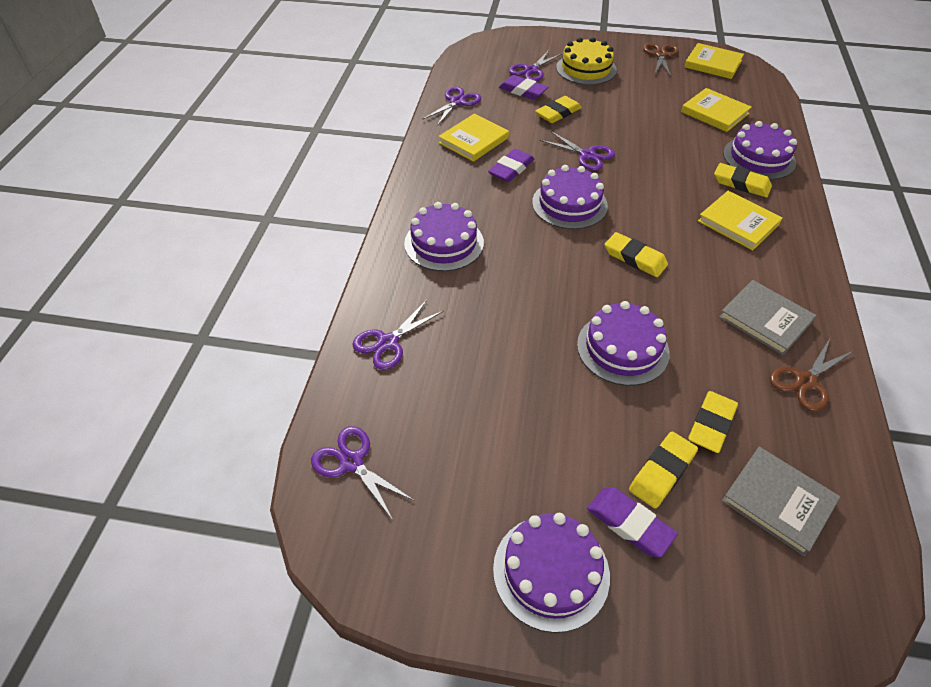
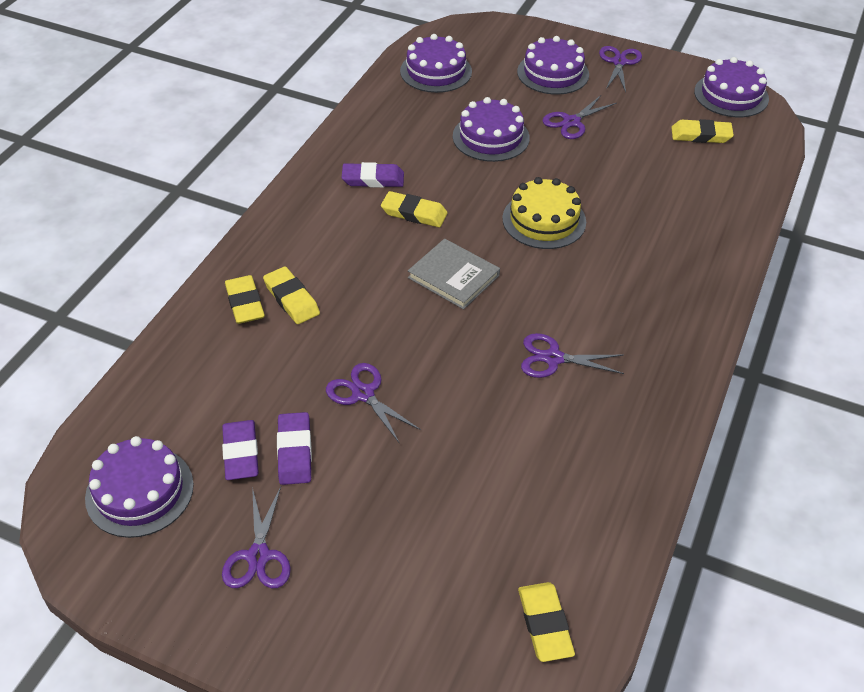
brown scissors: 2 -> 0
grey book: 2 -> 1
yellow book: 4 -> 0

